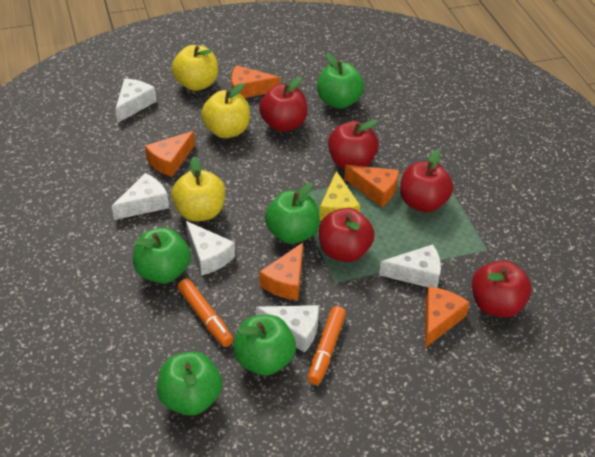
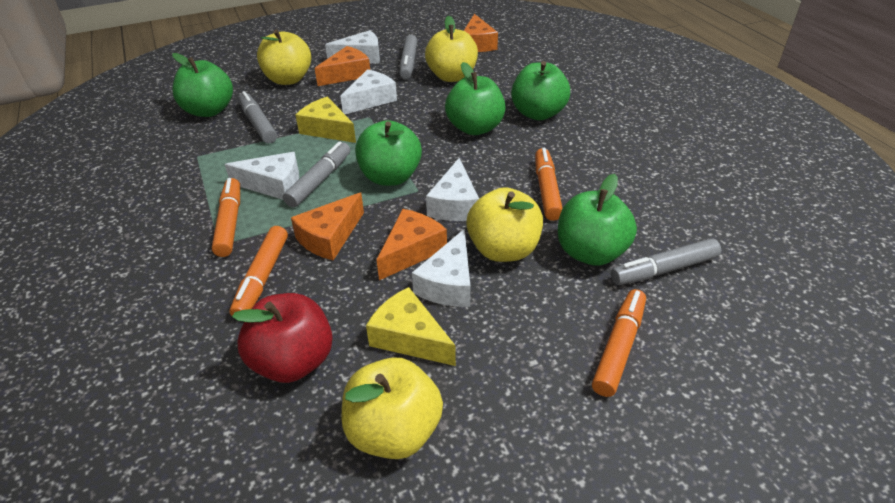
grey marker: 0 -> 4
orange cheese: 5 -> 4
orange marker: 2 -> 4
red apple: 5 -> 1
yellow apple: 3 -> 4
yellow cheese: 1 -> 2

